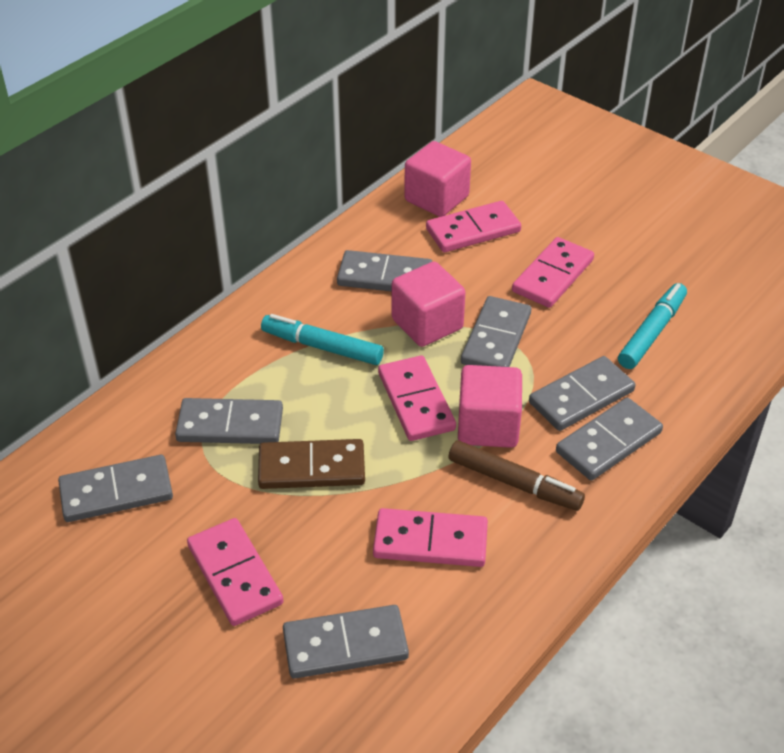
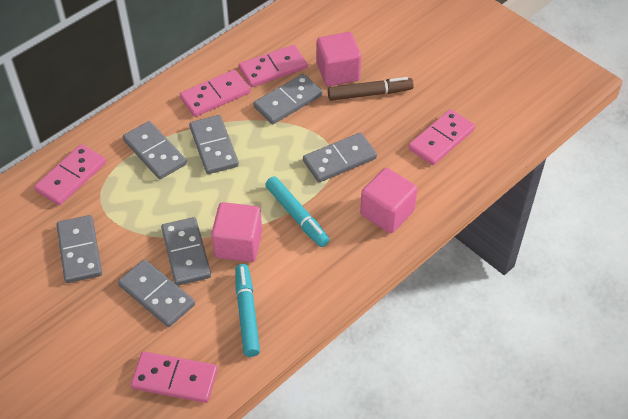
brown domino: 1 -> 0

